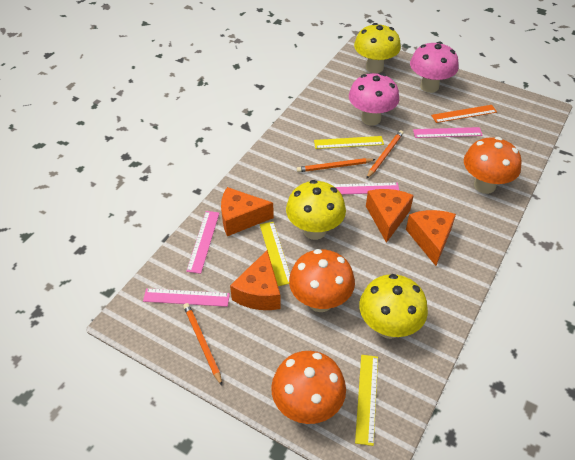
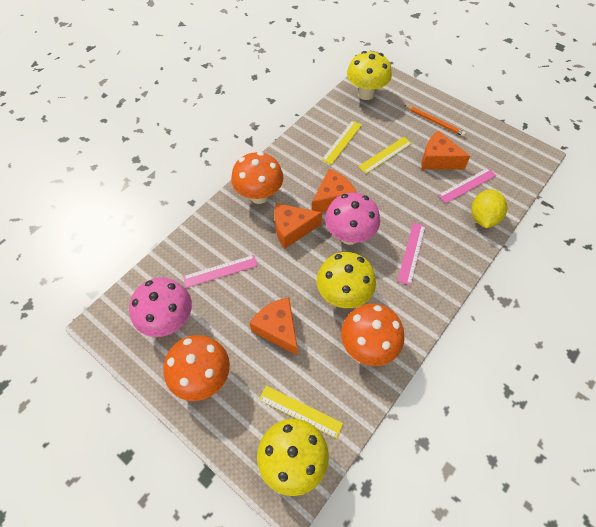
orange pencil: 3 -> 1
orange ruler: 1 -> 0
pink ruler: 4 -> 3
yellow lemon: 0 -> 1

